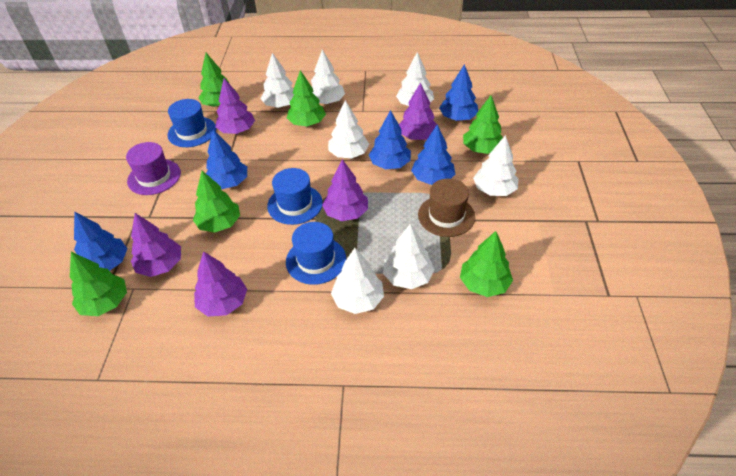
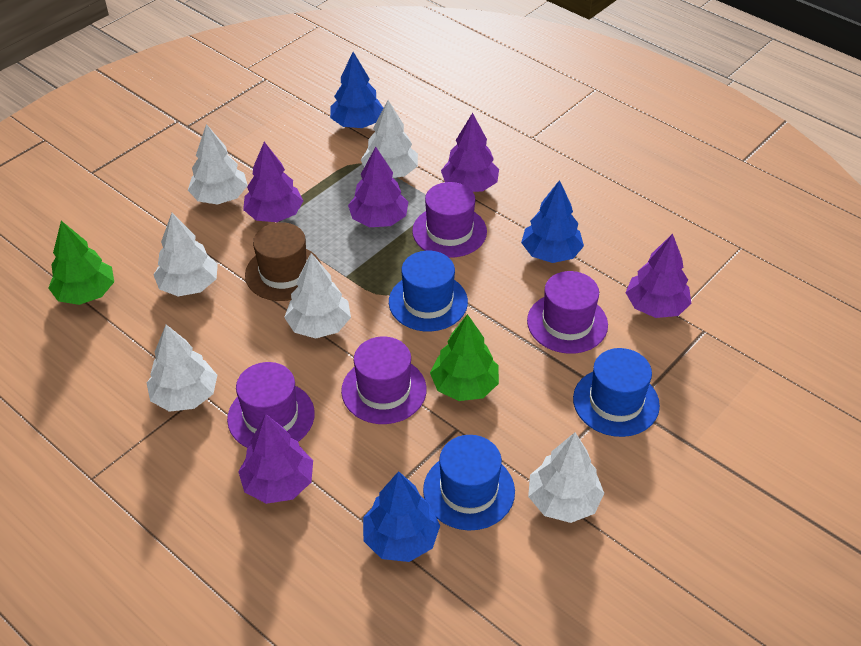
blue tree: 5 -> 3
green tree: 6 -> 2
purple hat: 1 -> 4
white tree: 7 -> 6

